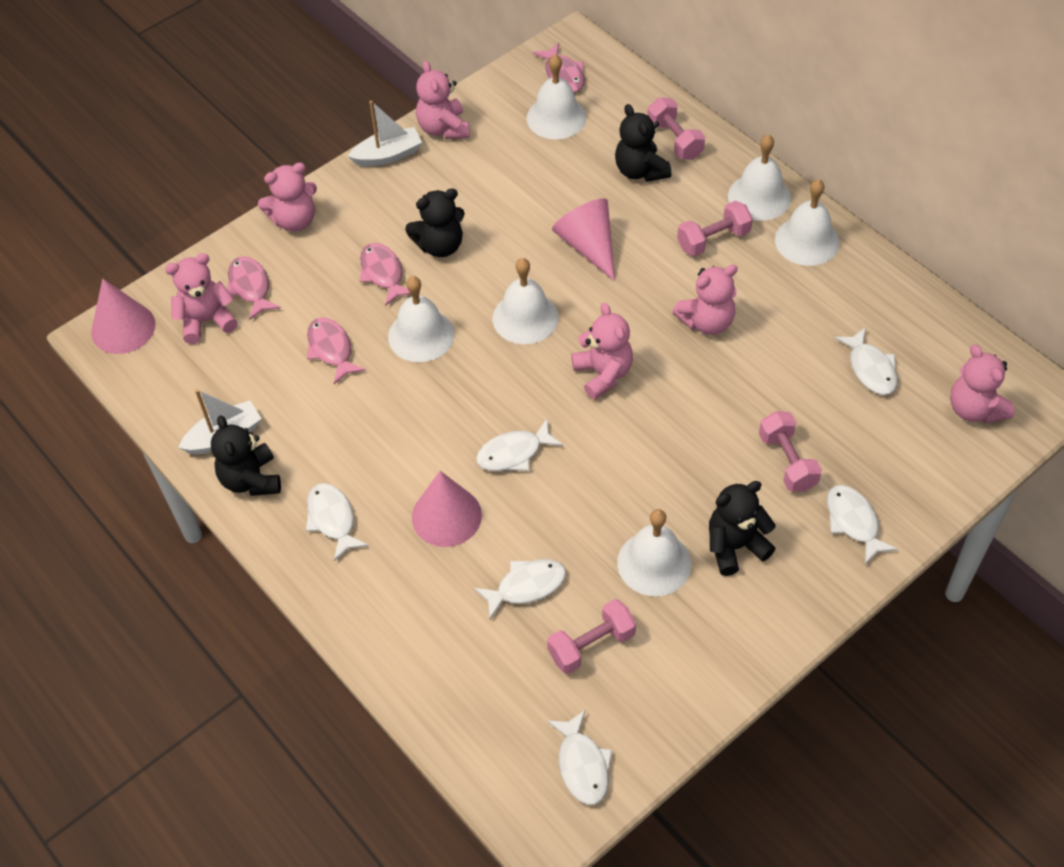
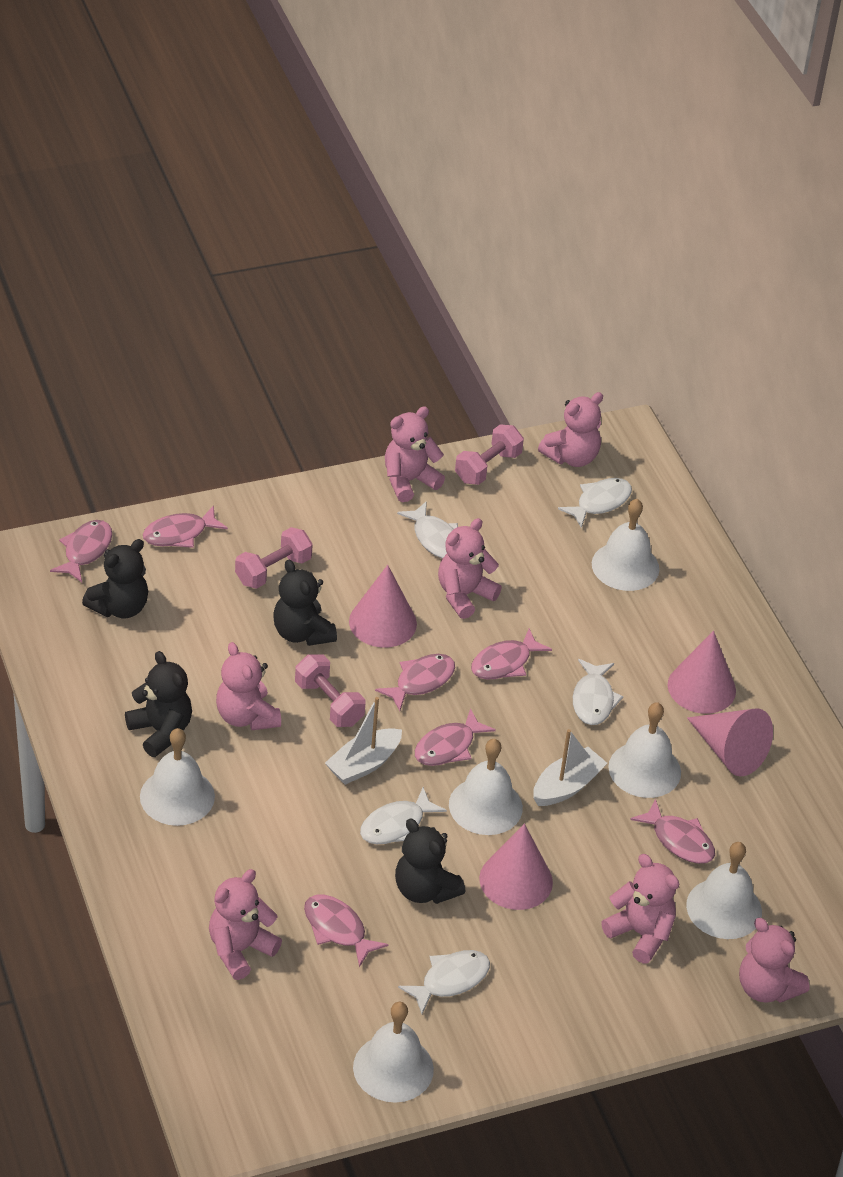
pink cone: 3 -> 4
pink dumbbell: 4 -> 3
pink fish: 4 -> 7
pink teddy bear: 6 -> 7
white fish: 6 -> 5

